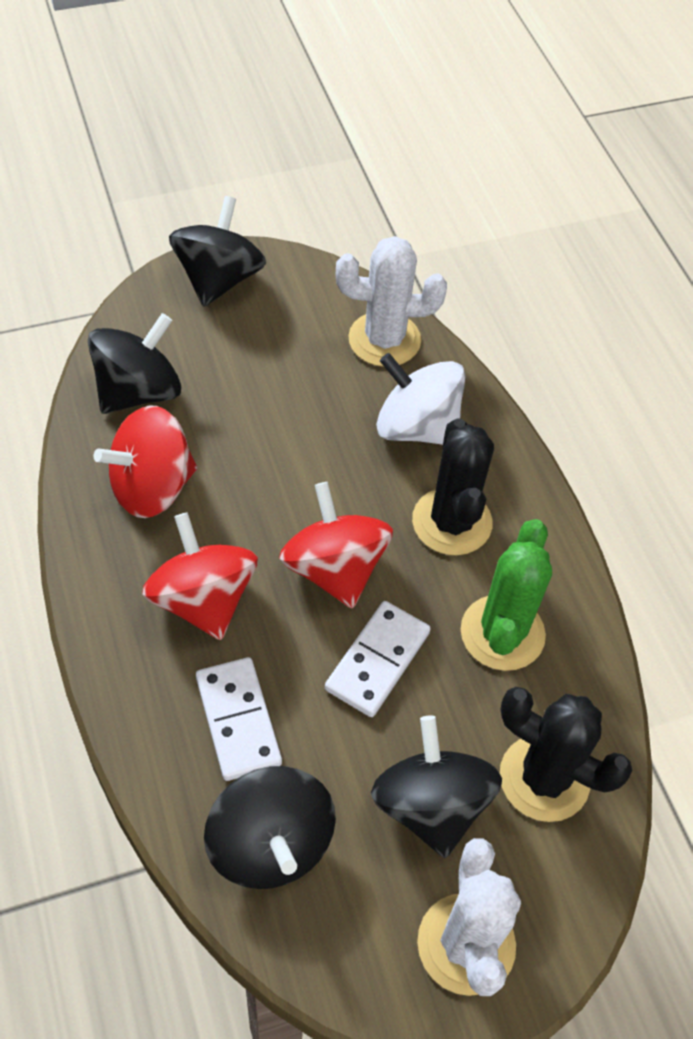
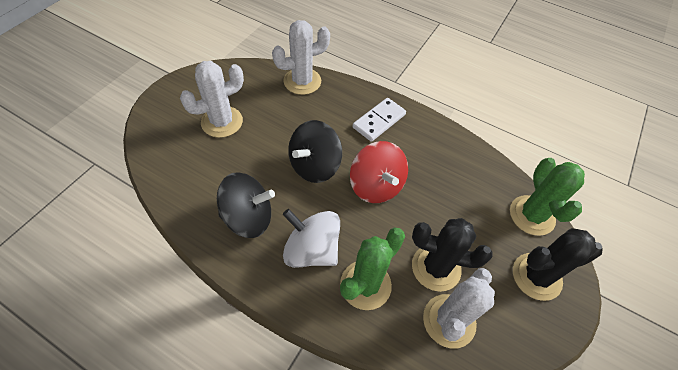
black spinning top: 4 -> 2
green cactus: 1 -> 2
red spinning top: 3 -> 1
white cactus: 2 -> 3
white domino: 2 -> 1

